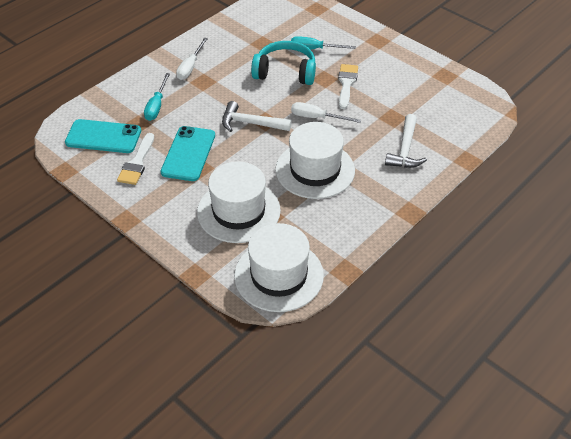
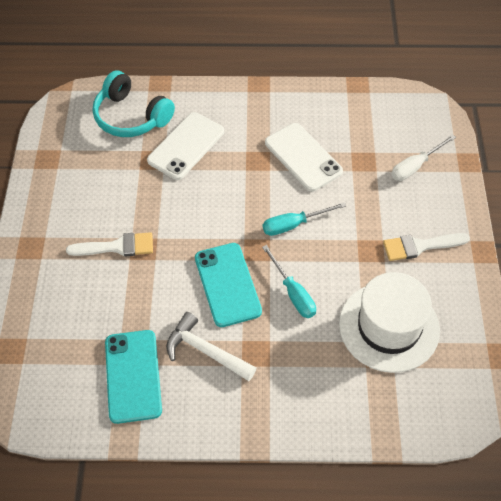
white hammer: 2 -> 1
white hat: 3 -> 1
white phone: 0 -> 2
white screwdriver: 2 -> 1

